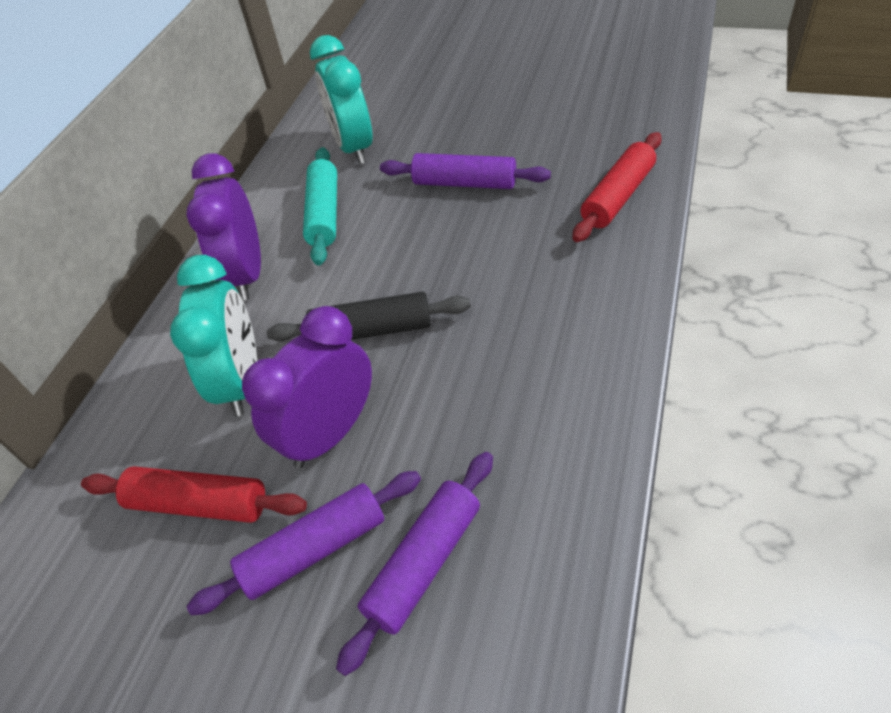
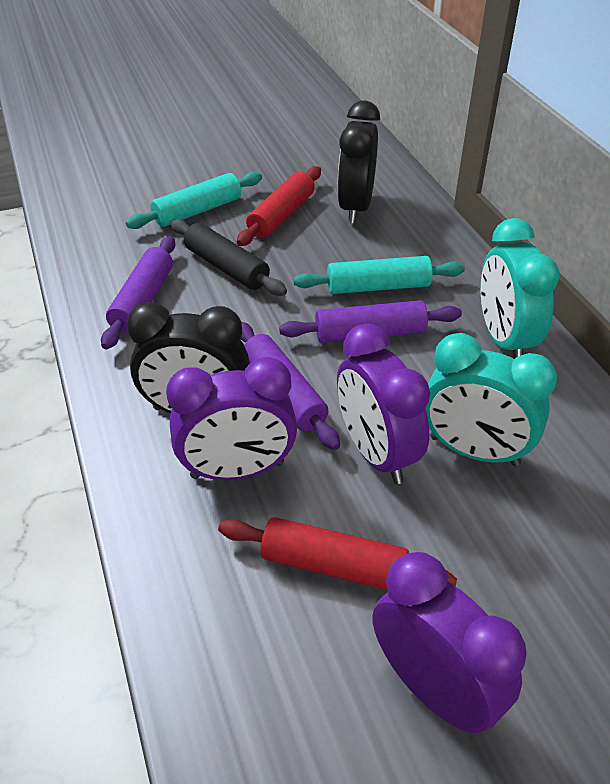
black clock: 0 -> 2
purple clock: 2 -> 3
turquoise rolling pin: 1 -> 2

